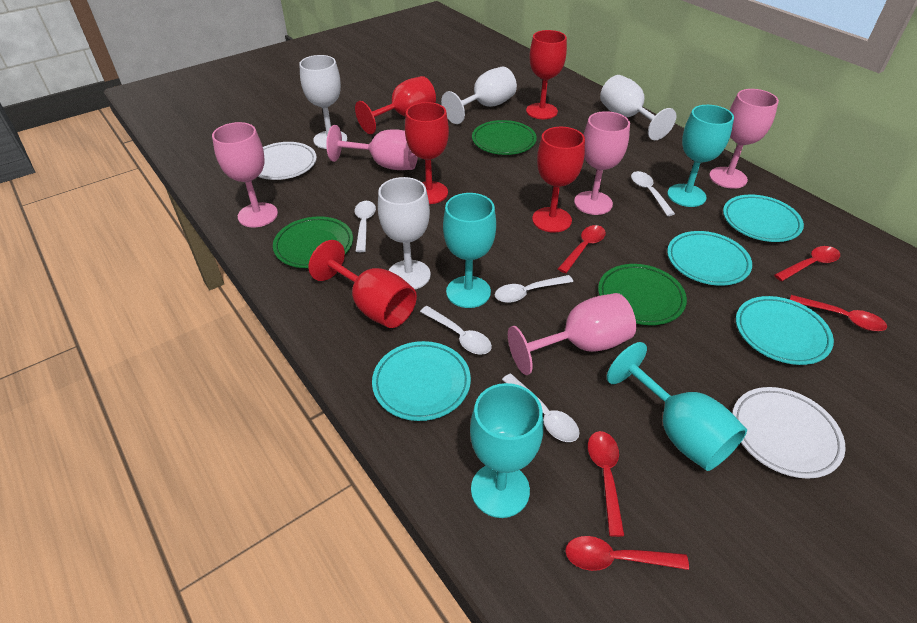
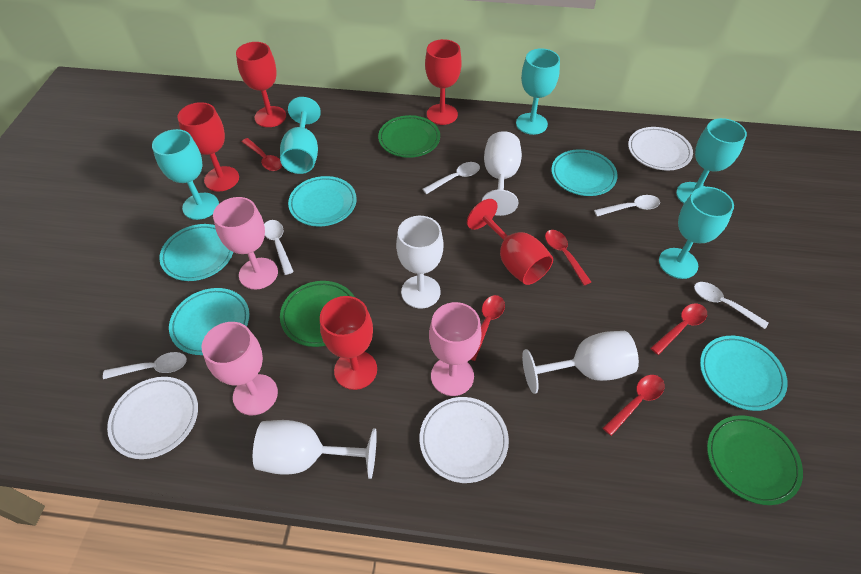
pink goblet: 5 -> 3
turquoise goblet: 4 -> 5
turquoise plate: 4 -> 5
white plate: 2 -> 3

